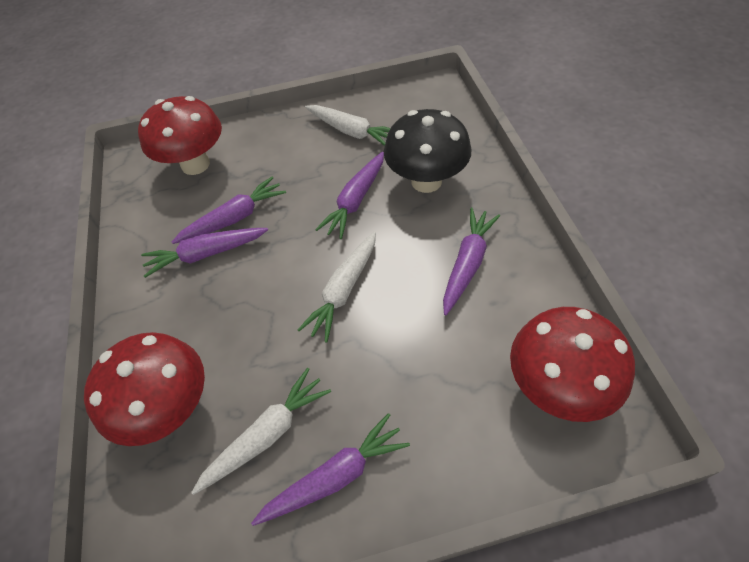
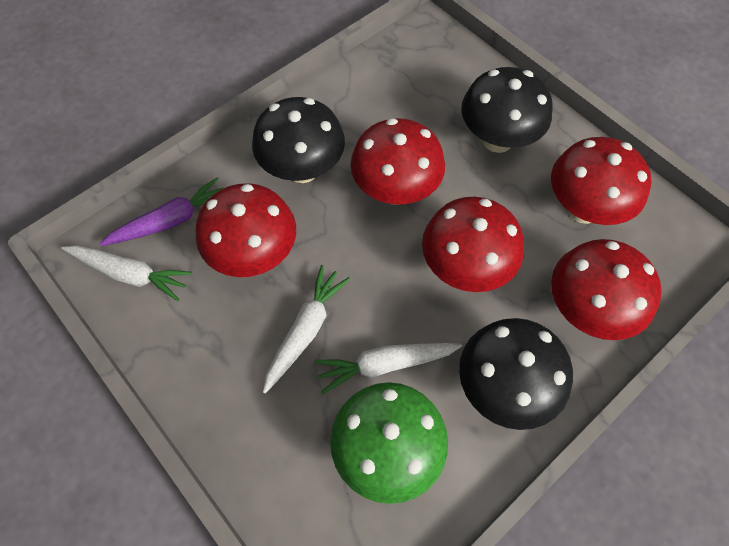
black mushroom: 1 -> 3
green mushroom: 0 -> 1
purple carrot: 5 -> 1
red mushroom: 3 -> 5

